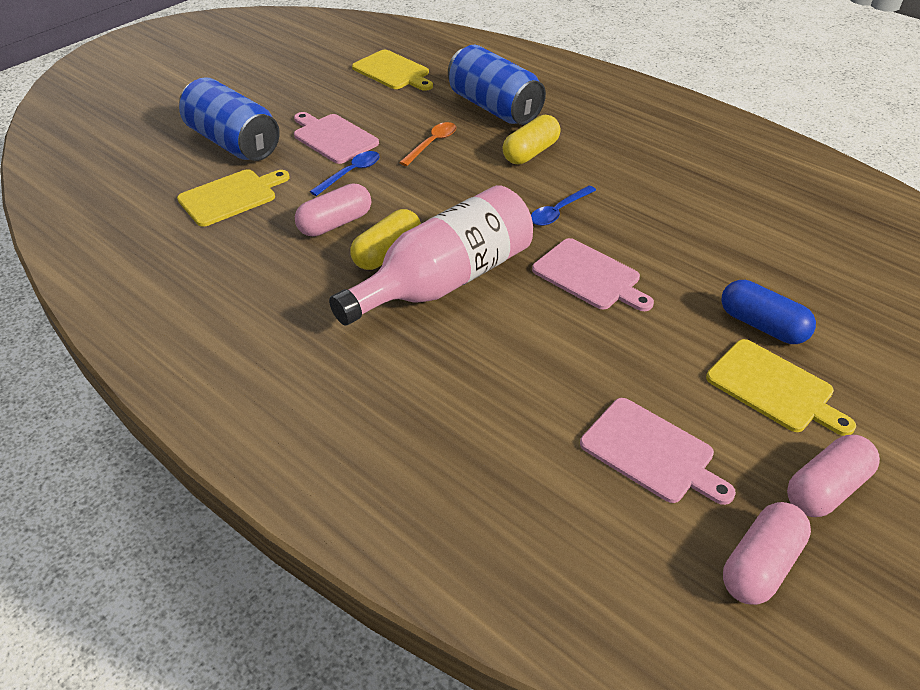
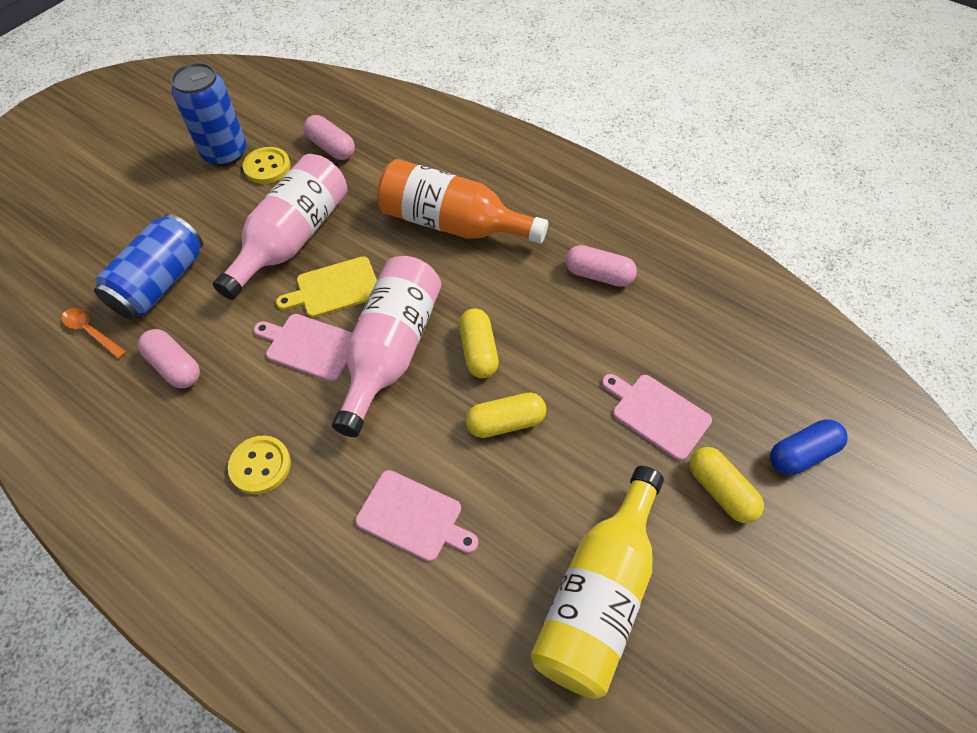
blue spoon: 2 -> 0
orange bottle: 0 -> 1
pink bottle: 1 -> 2
yellow bottle: 0 -> 1
yellow button: 0 -> 2
yellow capsule: 2 -> 3
yellow cutting board: 3 -> 1

